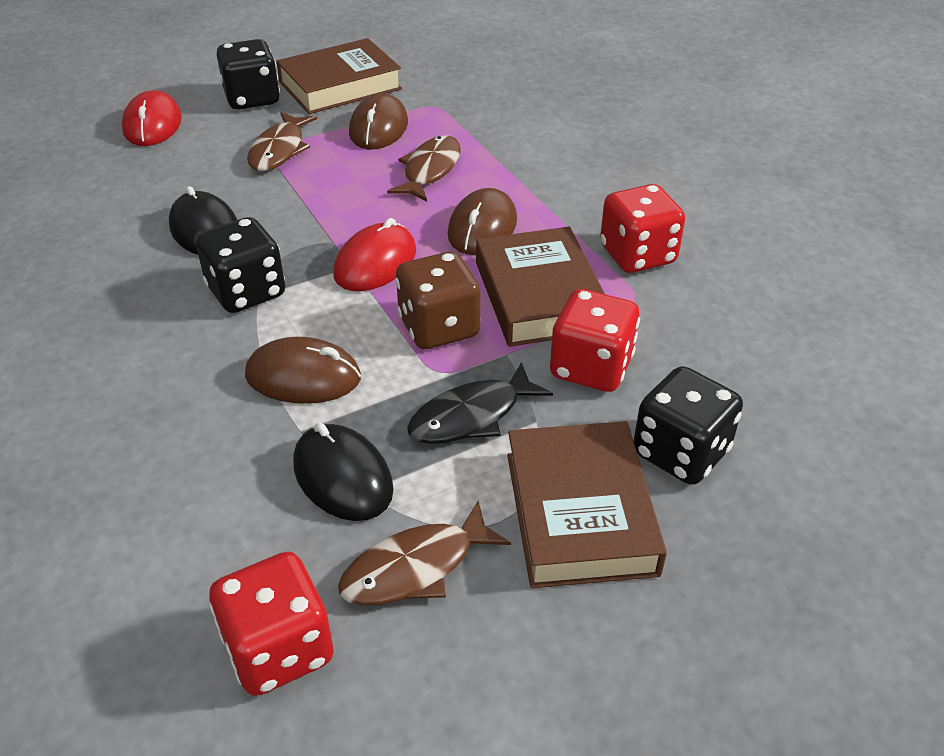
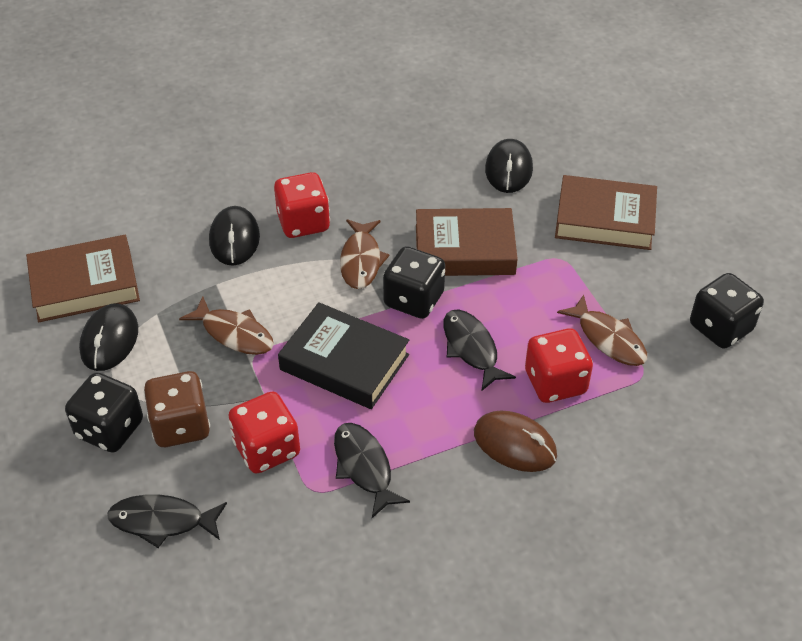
black book: 0 -> 1
black fish: 1 -> 3
black mouse: 2 -> 3
brown mouse: 3 -> 1
red mouse: 2 -> 0

